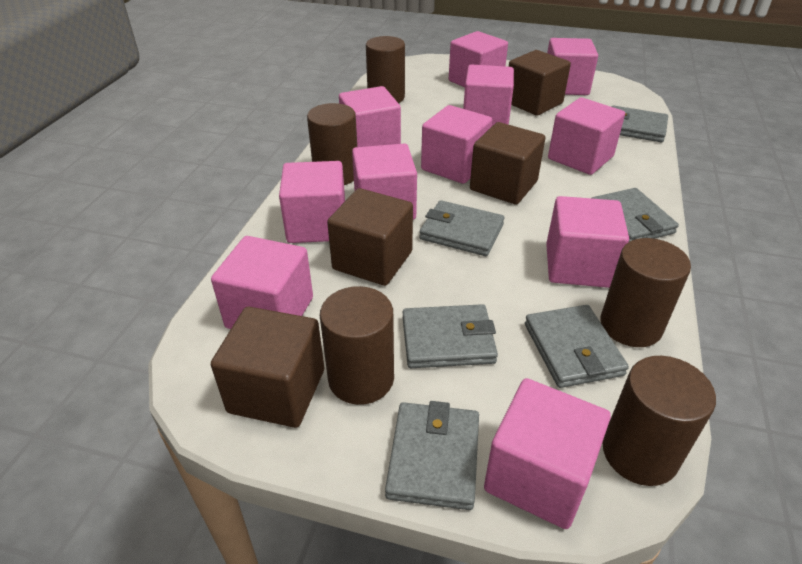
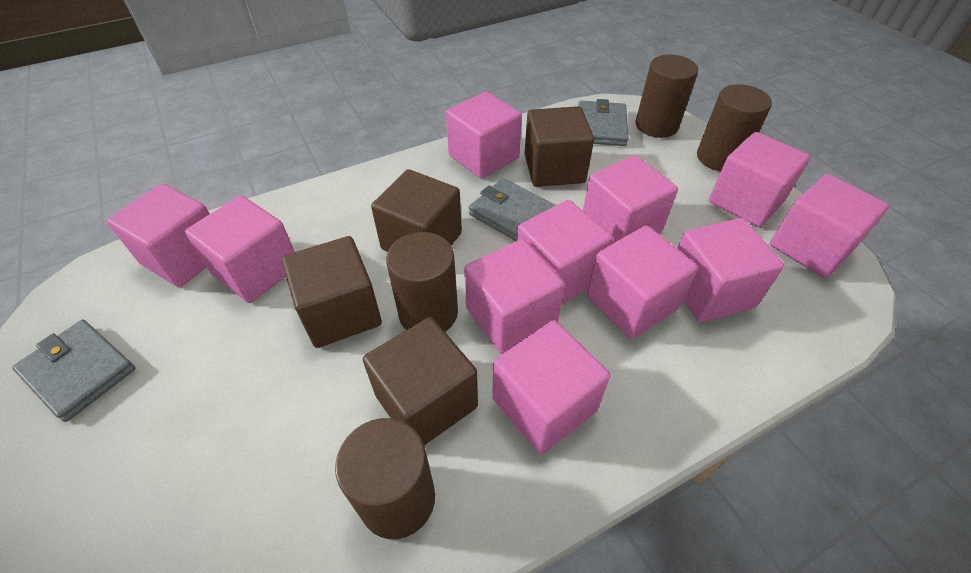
brown cylinder: 5 -> 4
grey wallet: 6 -> 3

